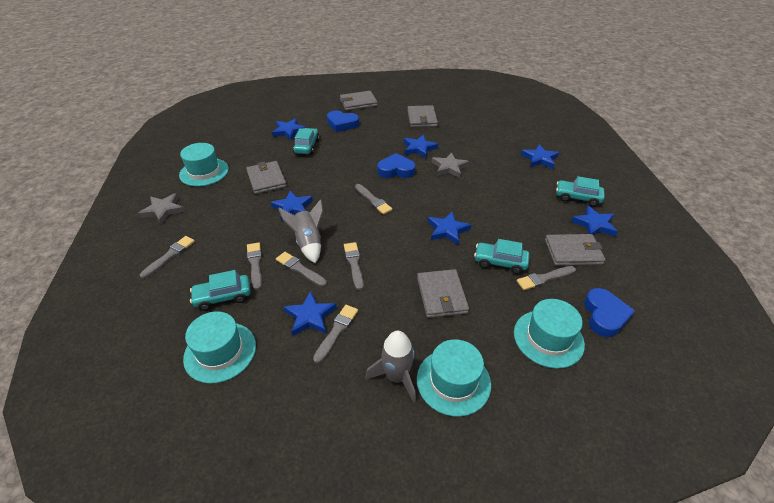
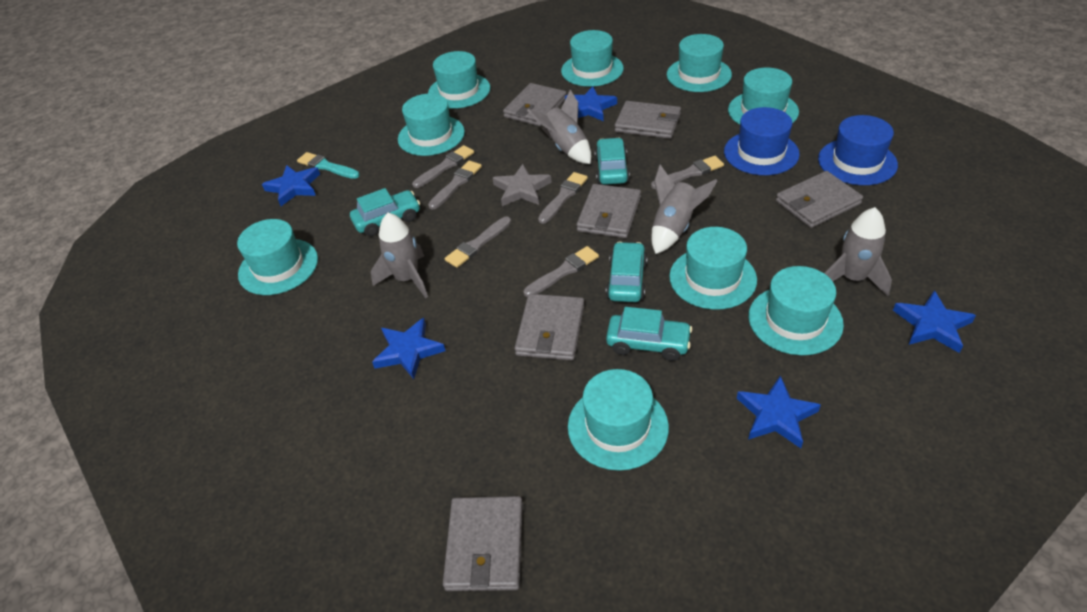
blue hat: 0 -> 2
blue heart: 3 -> 0
blue star: 7 -> 5
grey brush: 7 -> 6
grey rocket: 2 -> 4
grey star: 2 -> 1
grey wallet: 5 -> 6
turquoise brush: 0 -> 1
turquoise hat: 4 -> 9

